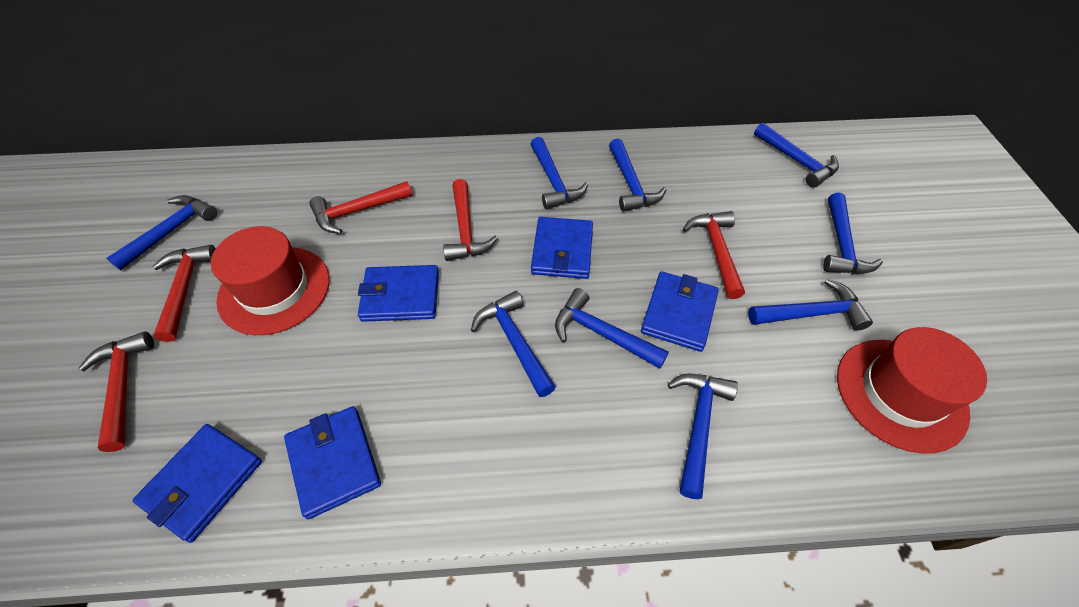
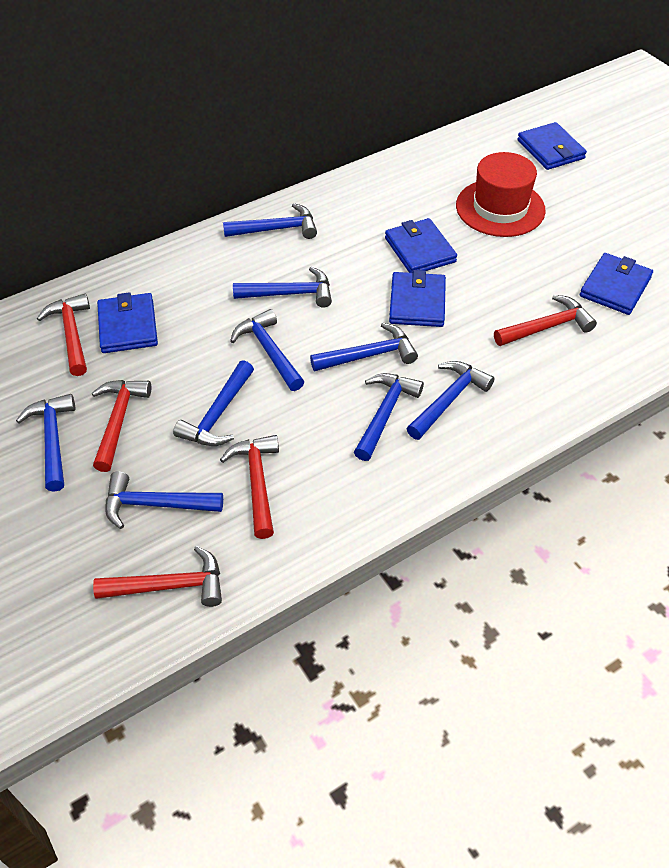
red hat: 2 -> 1

